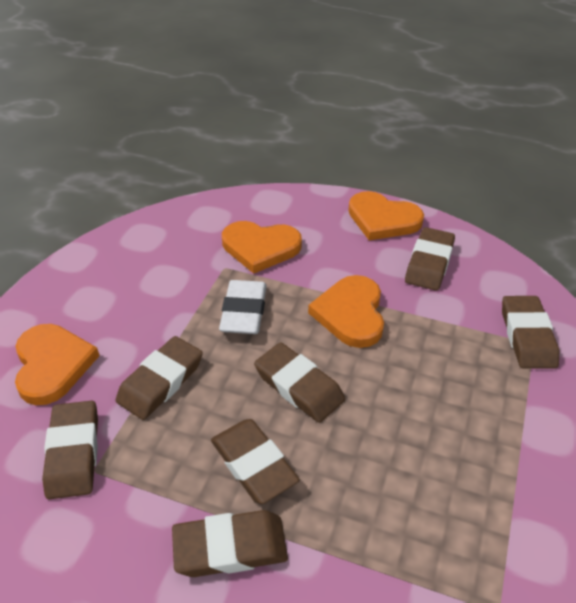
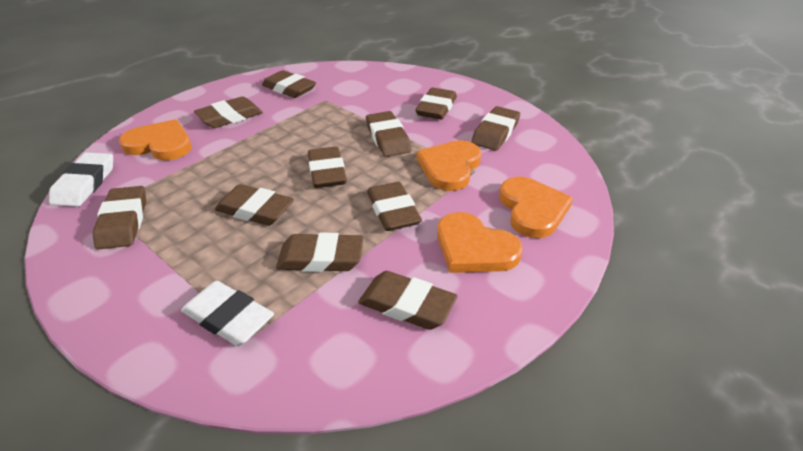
brown eraser: 7 -> 11
white eraser: 1 -> 2

